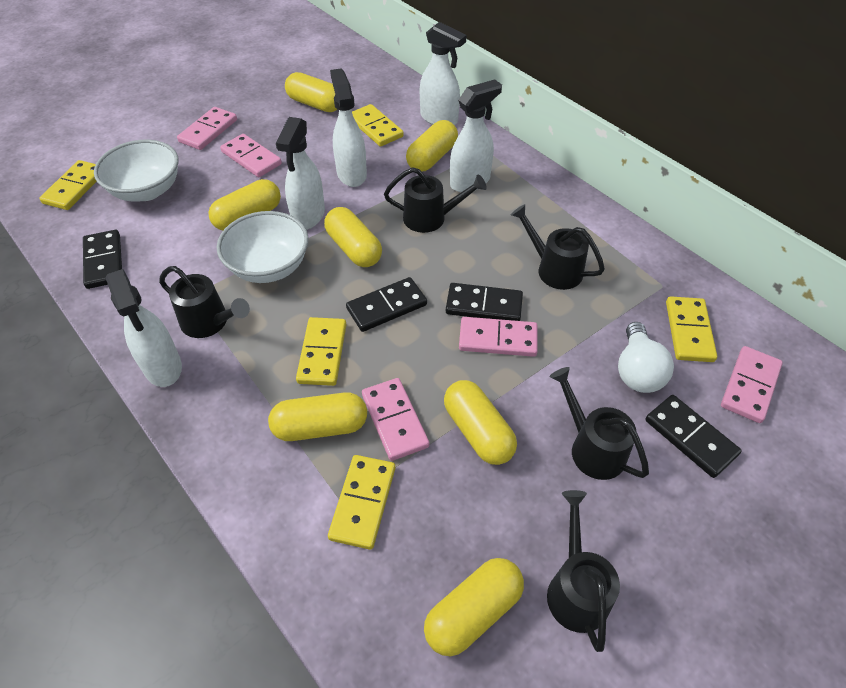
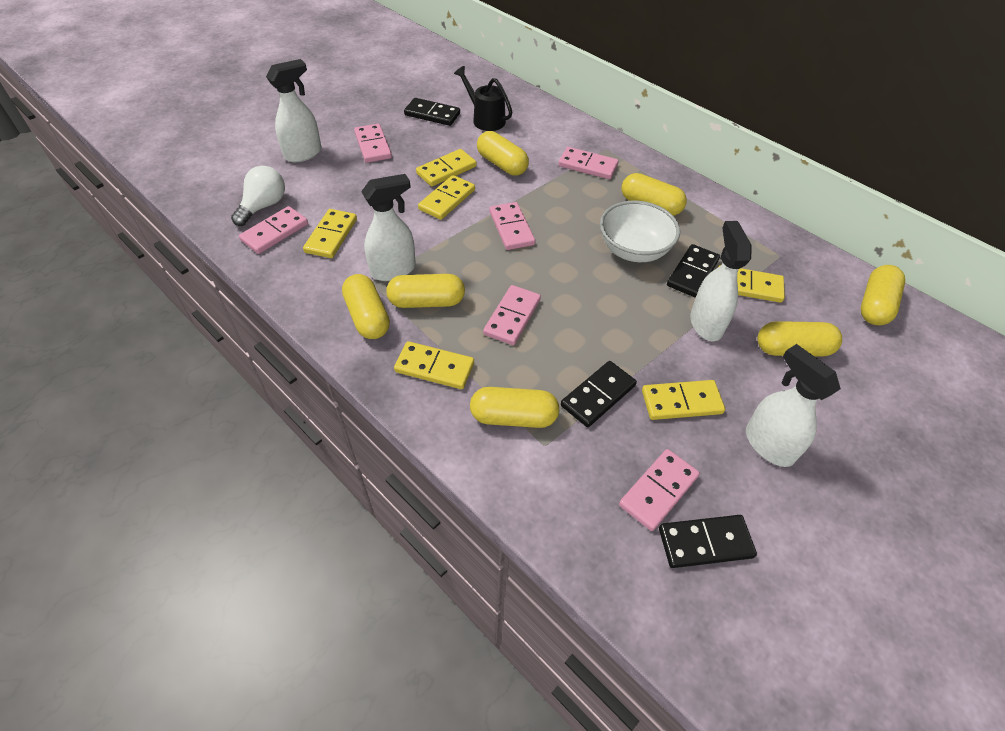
black watering can: 5 -> 1
pink domino: 5 -> 6
white bowl: 2 -> 1
white spray bottle: 5 -> 4
yellow domino: 5 -> 6

